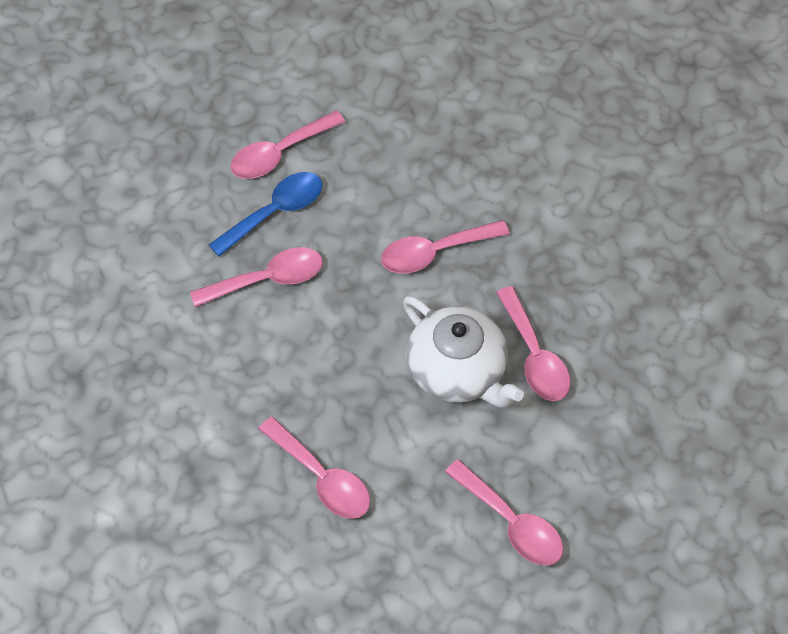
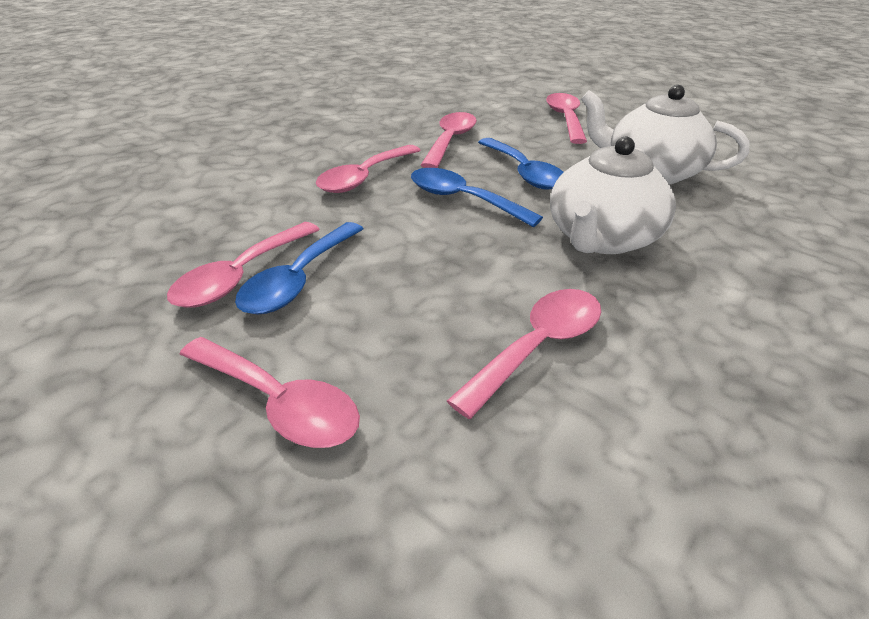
blue spoon: 1 -> 3
white teapot: 1 -> 2

